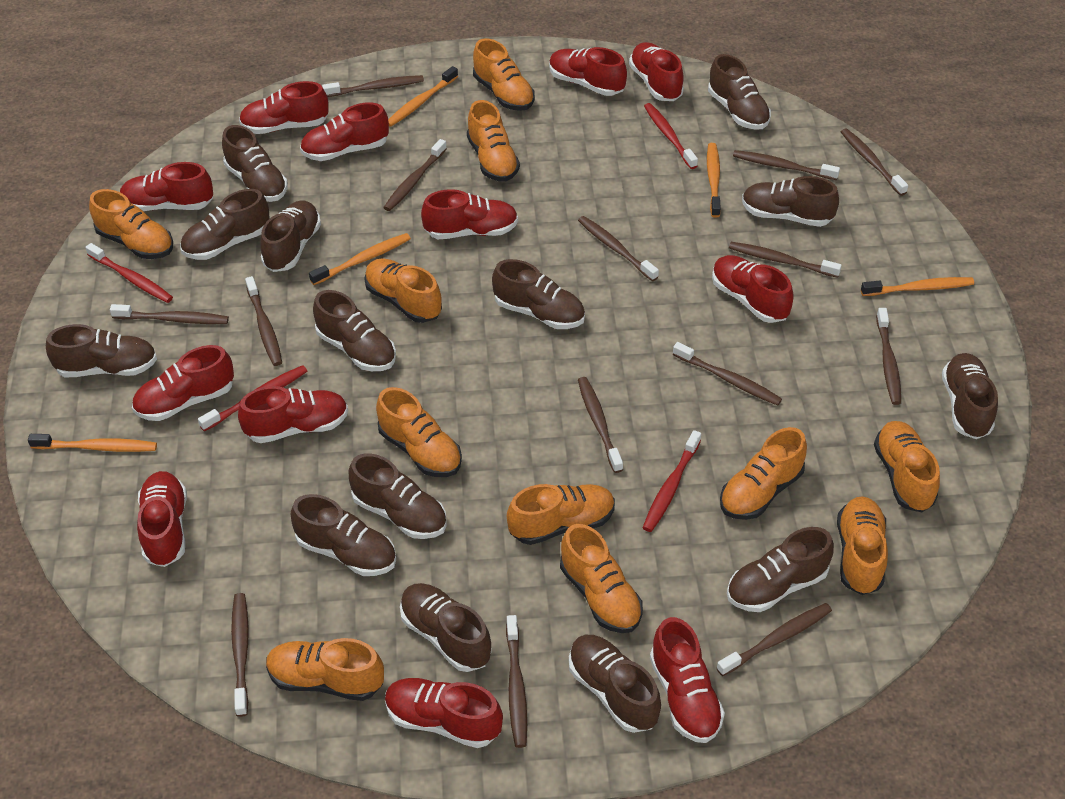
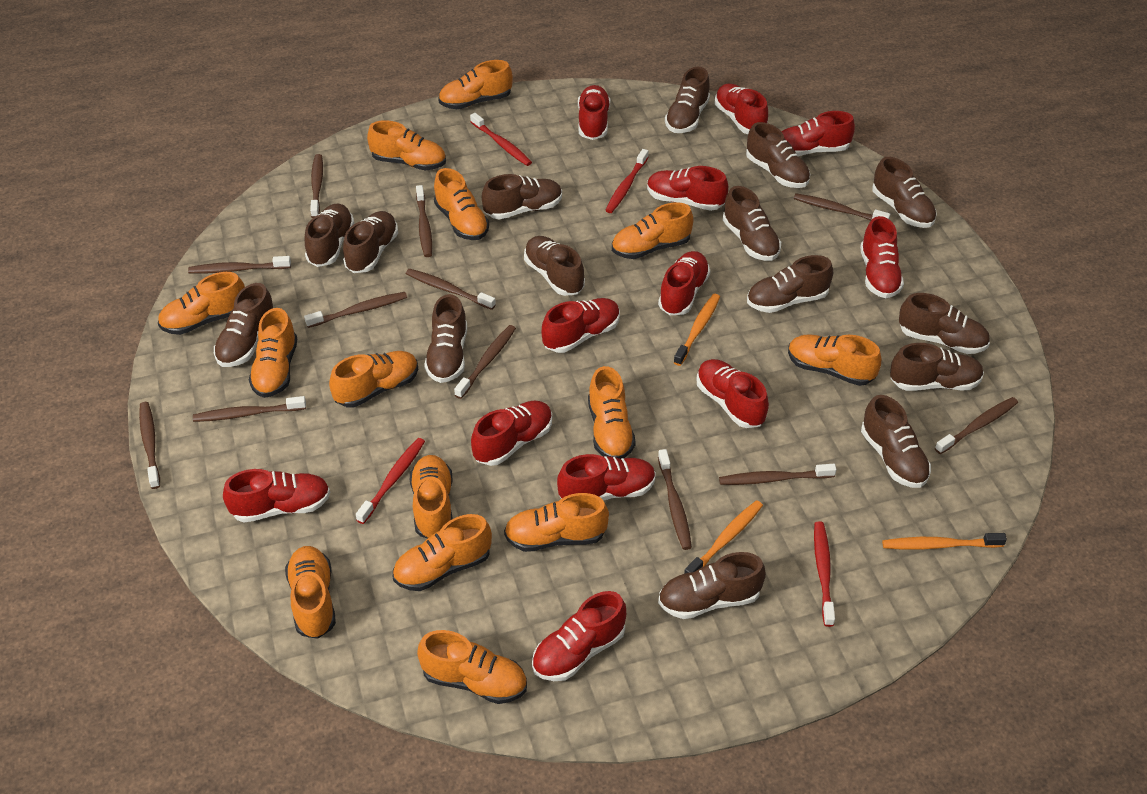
brown shoe: 14 -> 15
brown toothbrush: 14 -> 12
orange shoe: 11 -> 14
orange toothbrush: 5 -> 3

